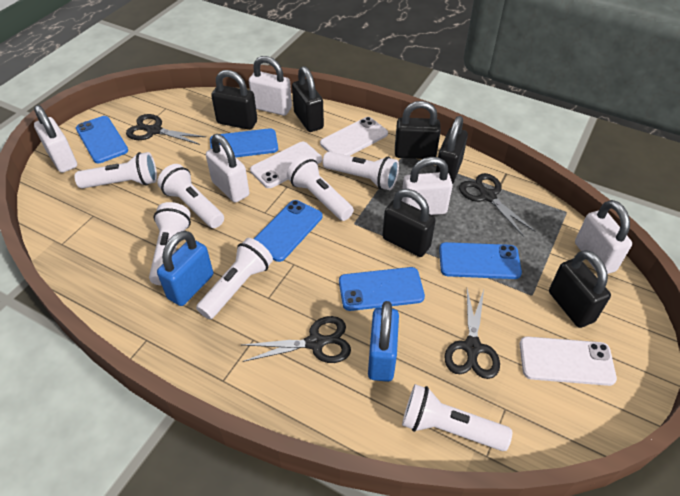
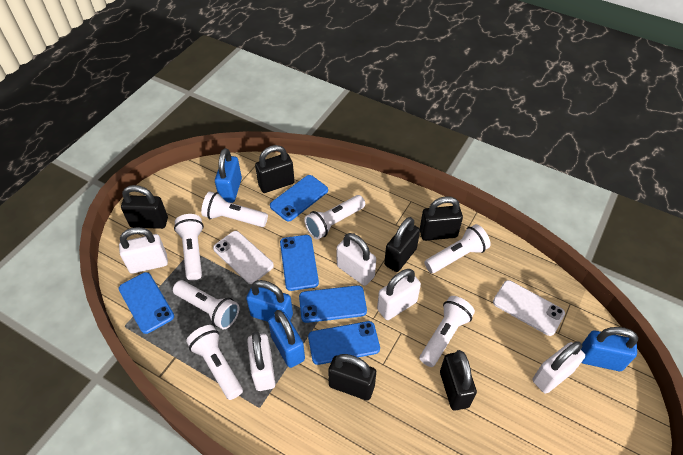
black scissors: 4 -> 0
blue padlock: 2 -> 4
white phone: 3 -> 2

